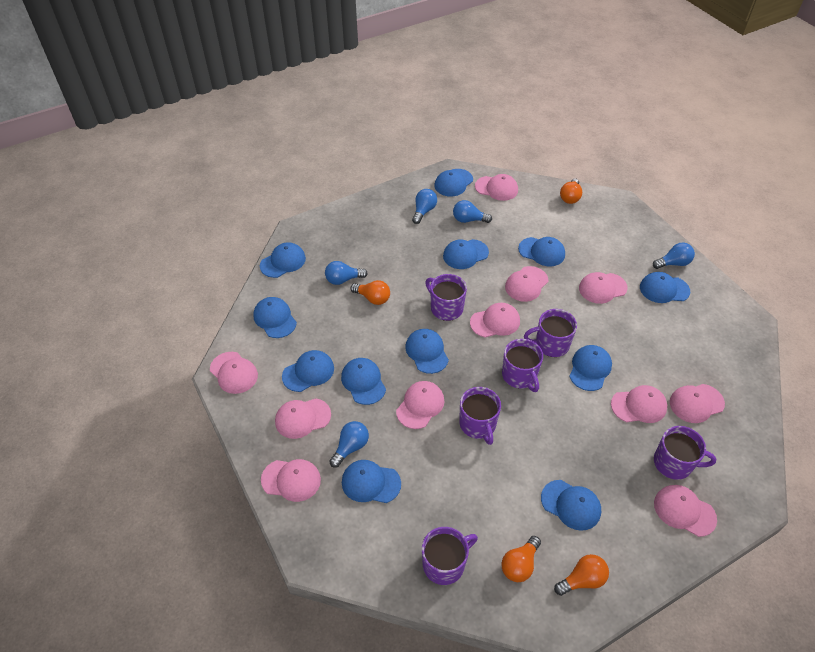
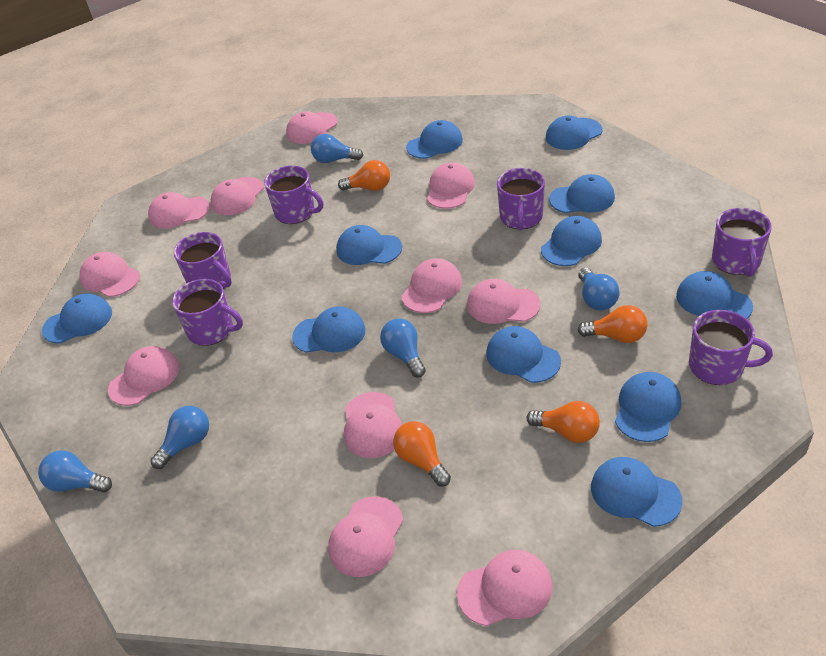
blue cap: 12 -> 11

